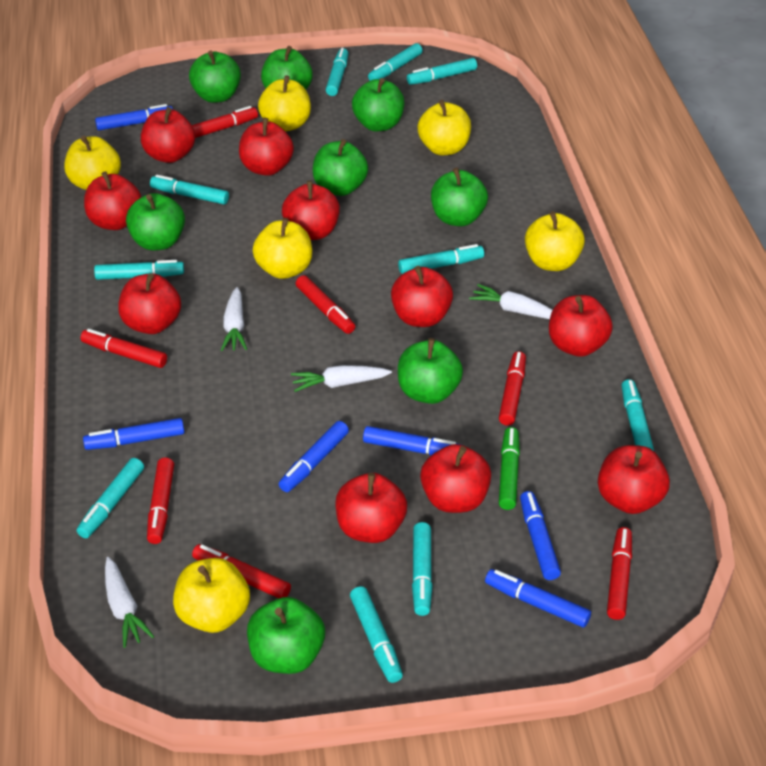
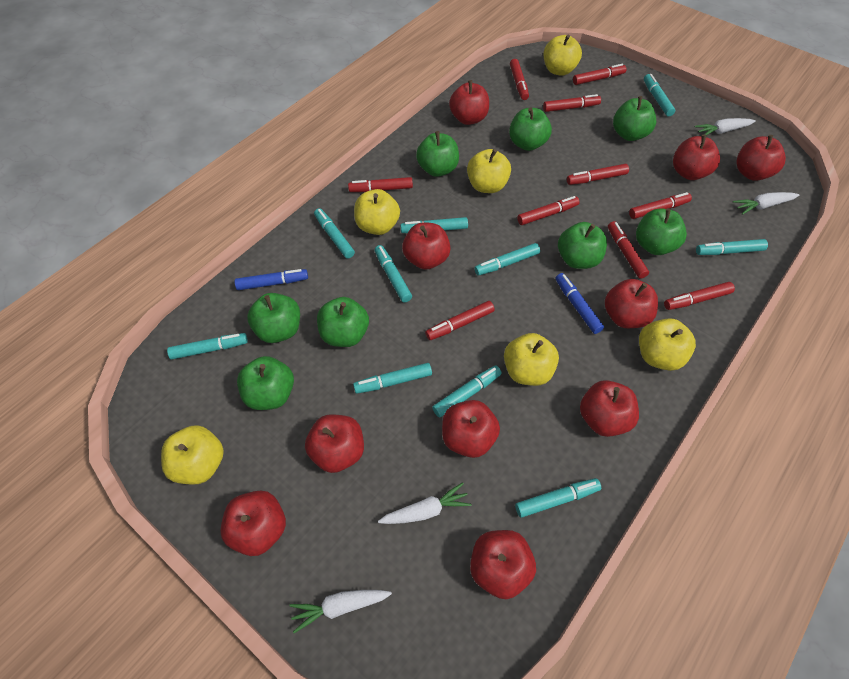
blue marker: 6 -> 2
green marker: 1 -> 0
red marker: 7 -> 10

